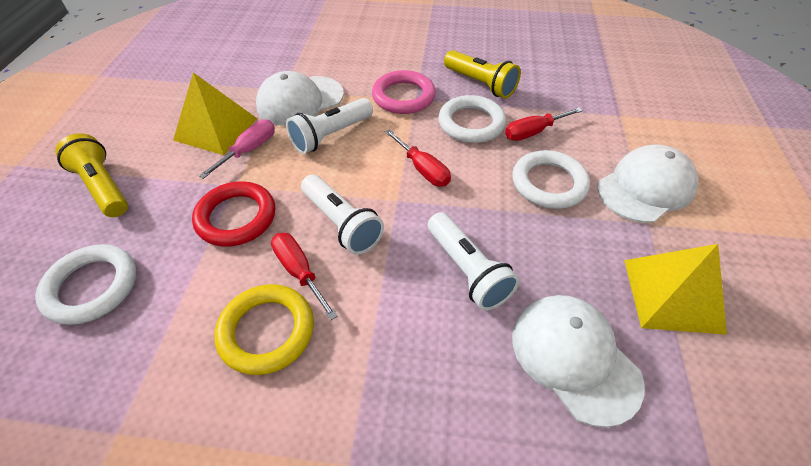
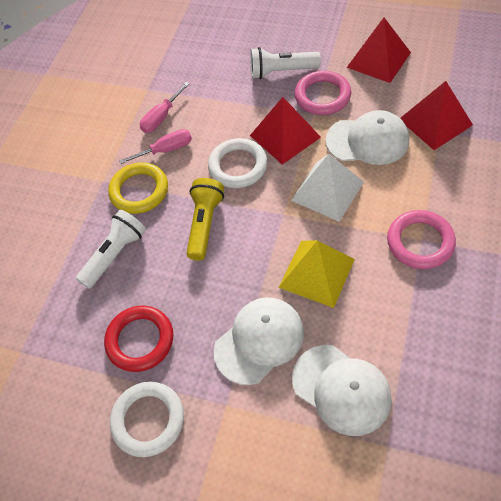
pink ring: 1 -> 2
pink screwdriver: 1 -> 2
red pyramid: 0 -> 3
red screwdriver: 3 -> 0
white flashlight: 3 -> 2
white pyramid: 0 -> 1
white ring: 3 -> 2
yellow flashlight: 2 -> 1
yellow pyramid: 2 -> 1

